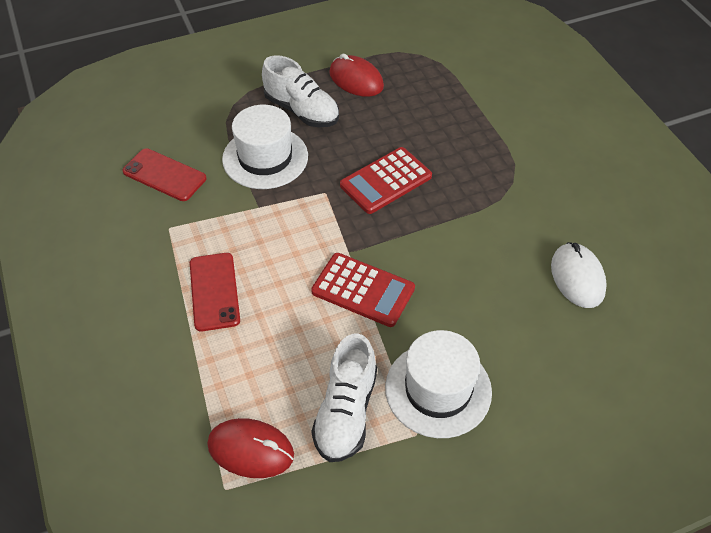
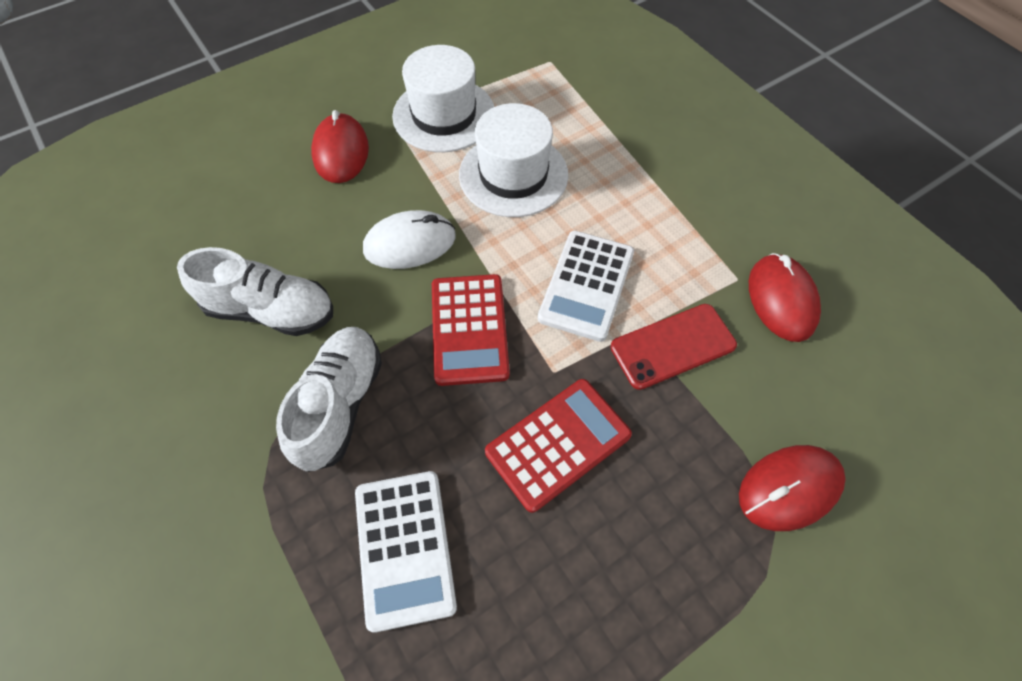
red mouse: 2 -> 3
red phone: 2 -> 1
white calculator: 0 -> 2

